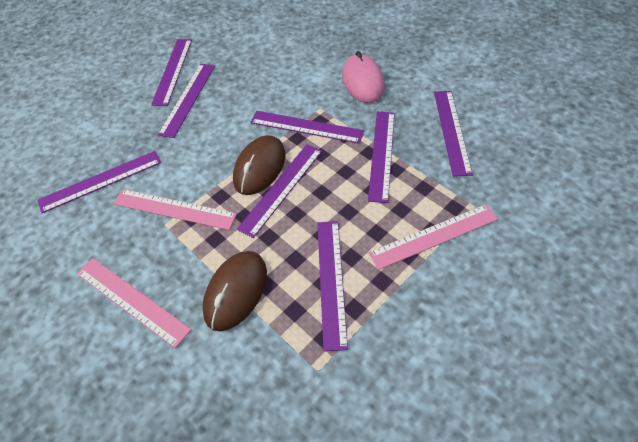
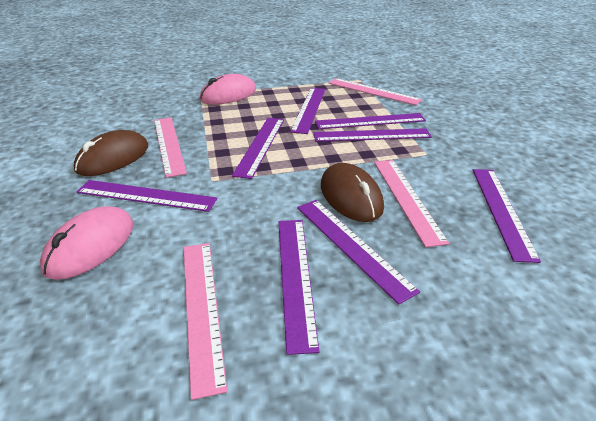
pink mouse: 1 -> 2
pink ruler: 3 -> 4

